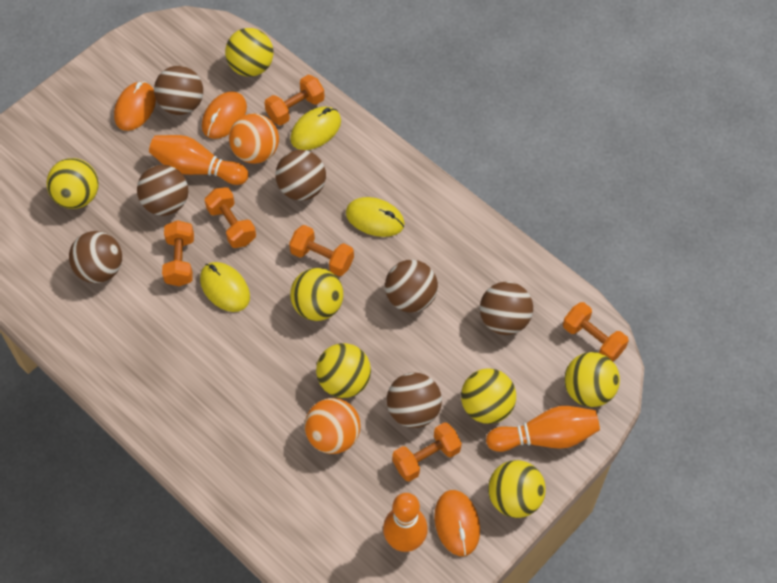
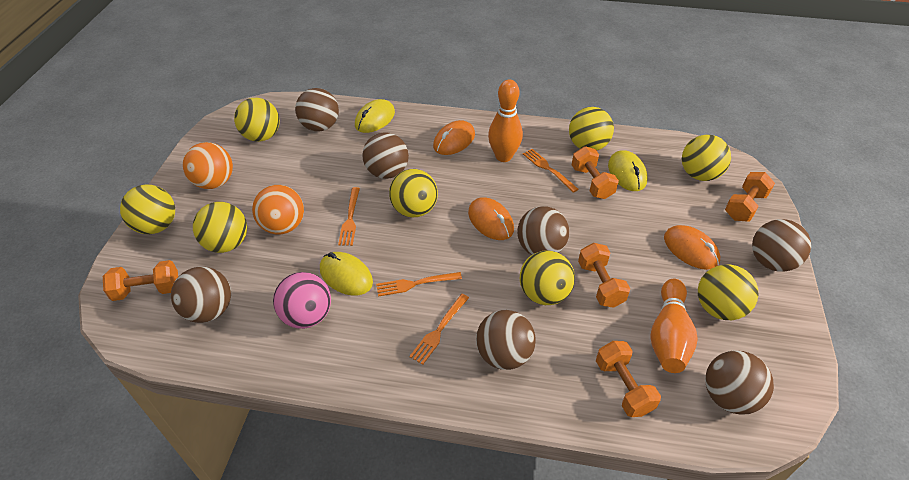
orange bowling pin: 3 -> 2
orange dumbbell: 6 -> 5
orange fork: 0 -> 4
pink ball: 0 -> 1
yellow ball: 7 -> 8

